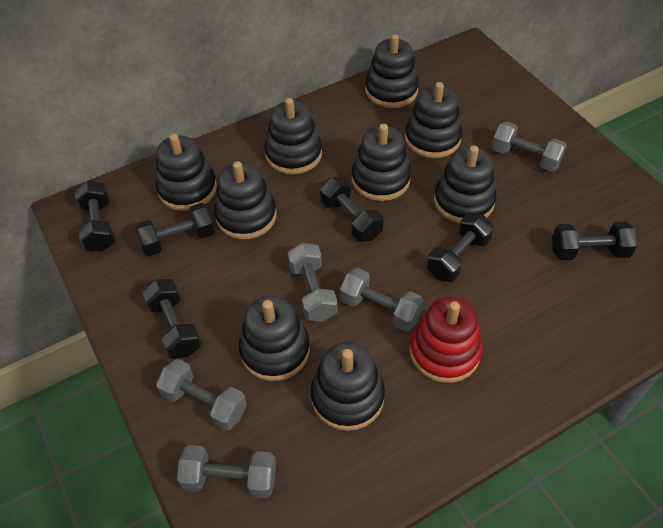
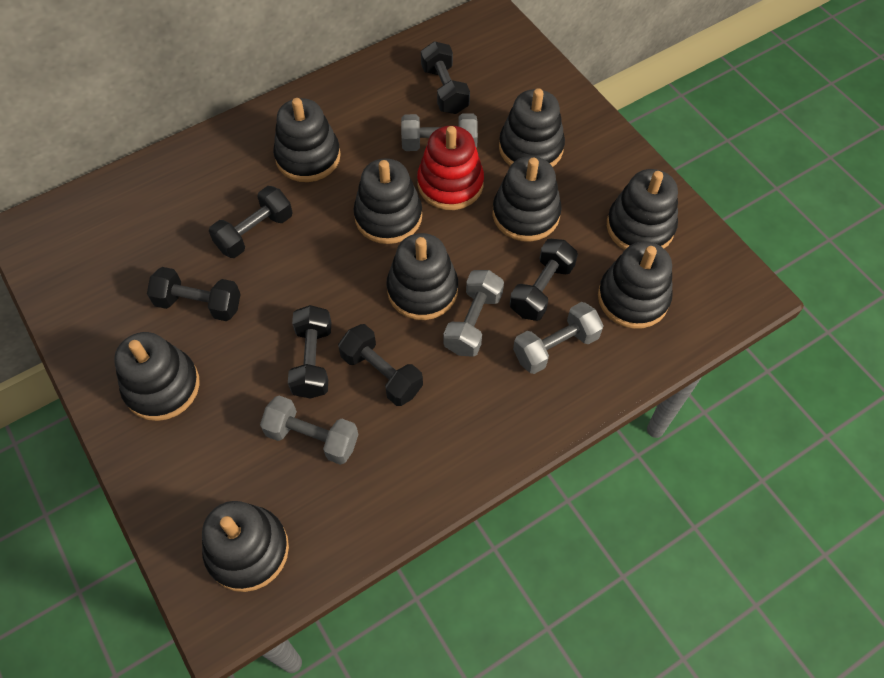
grey dumbbell: 5 -> 4

